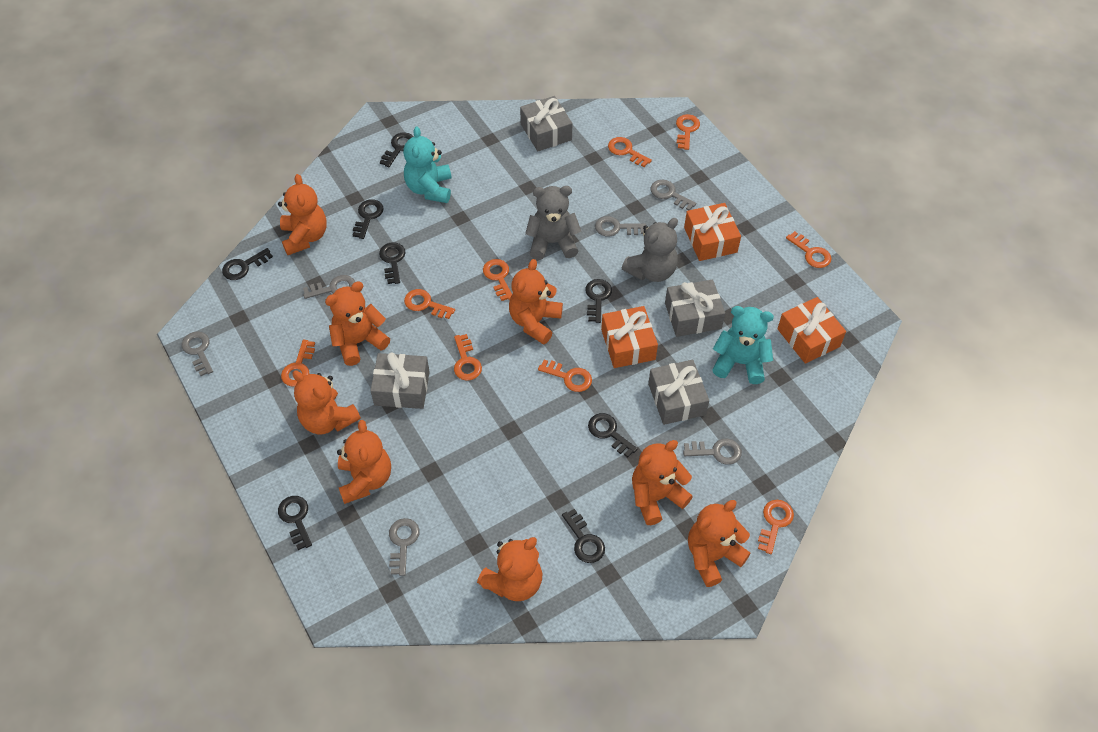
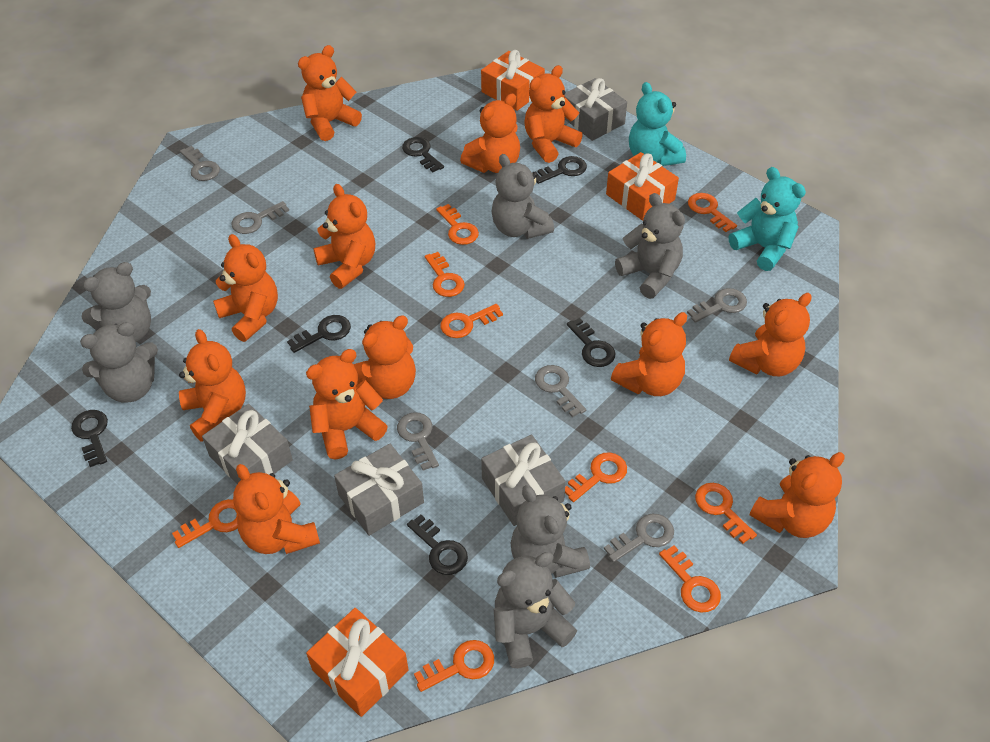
black key: 8 -> 6
grey teddy bear: 2 -> 6
orange teddy bear: 8 -> 12

